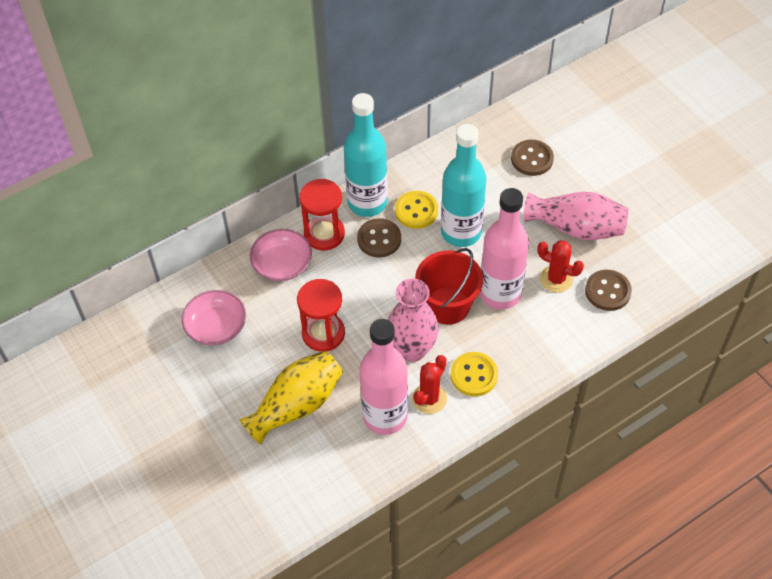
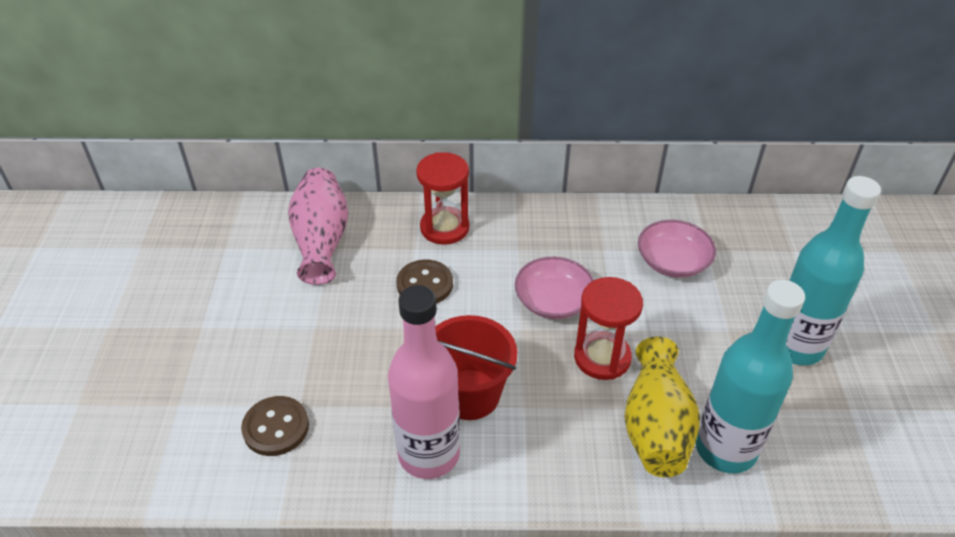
brown button: 3 -> 2
pink bottle: 2 -> 1
pink vase: 2 -> 1
red cactus: 2 -> 0
yellow button: 2 -> 0

